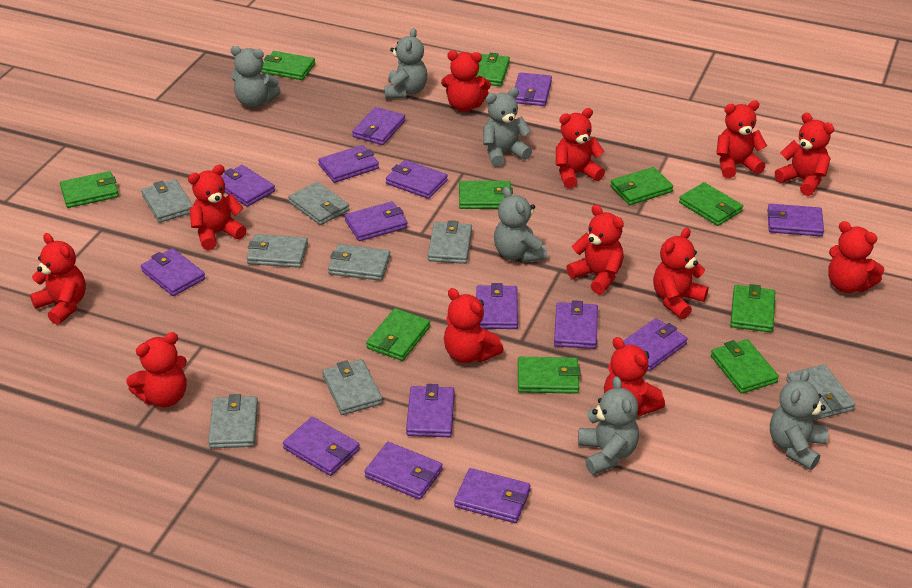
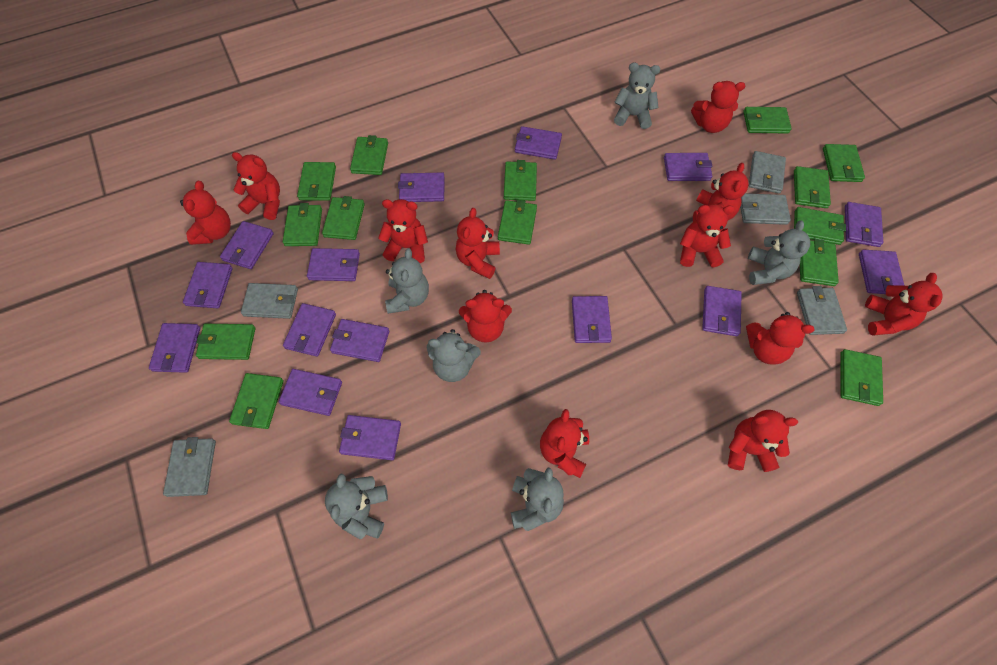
green wallet: 10 -> 14
grey wallet: 8 -> 5

